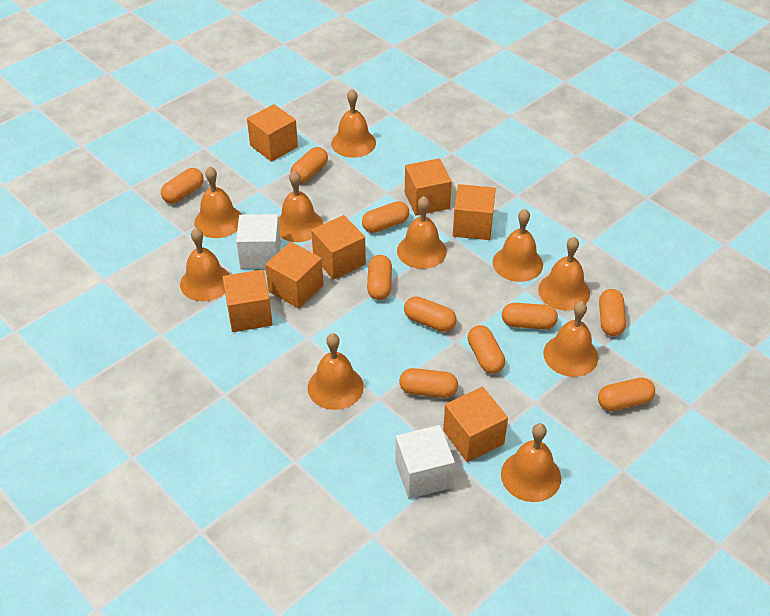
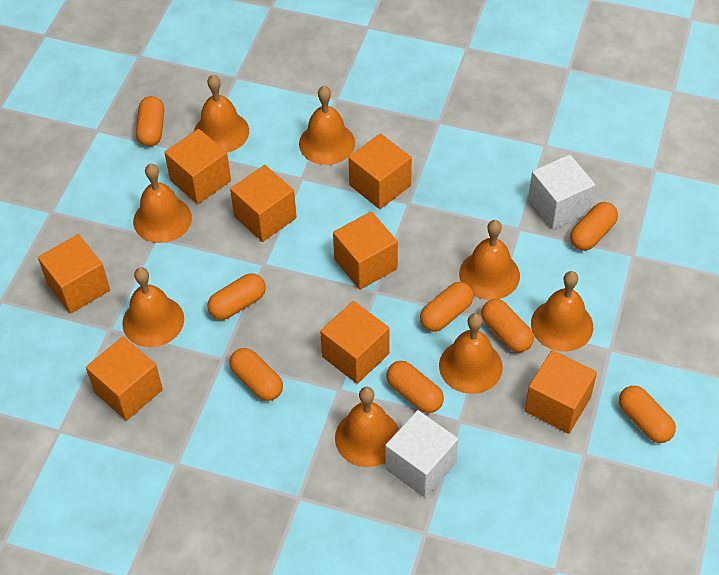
orange bell: 10 -> 8
orange capsule: 10 -> 8
orange cube: 7 -> 8

